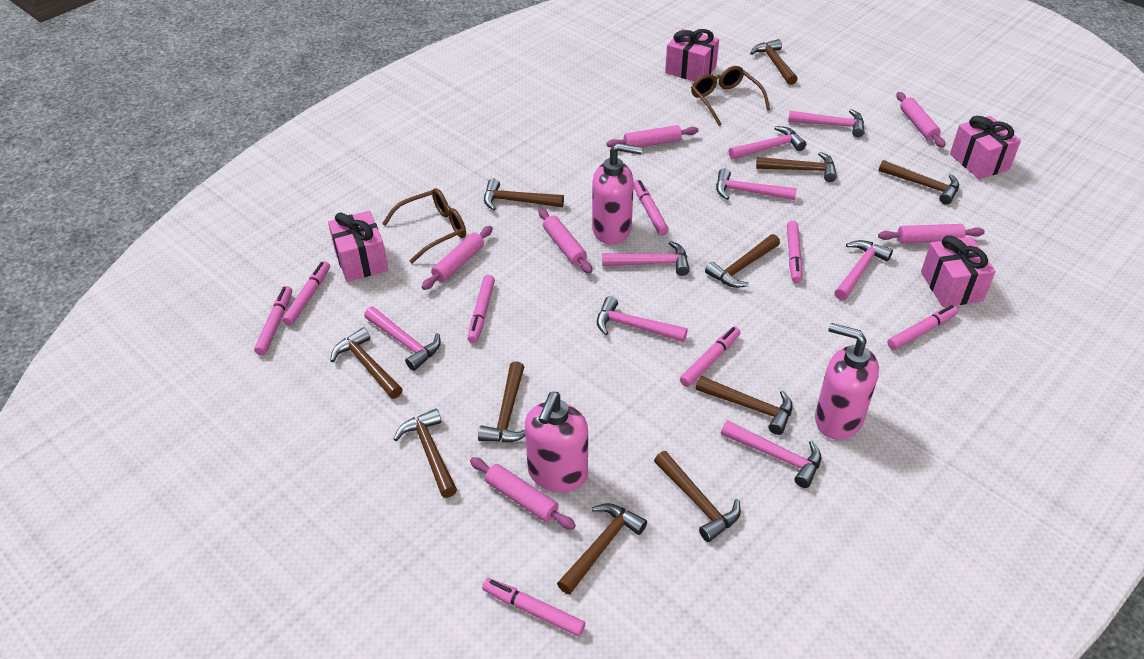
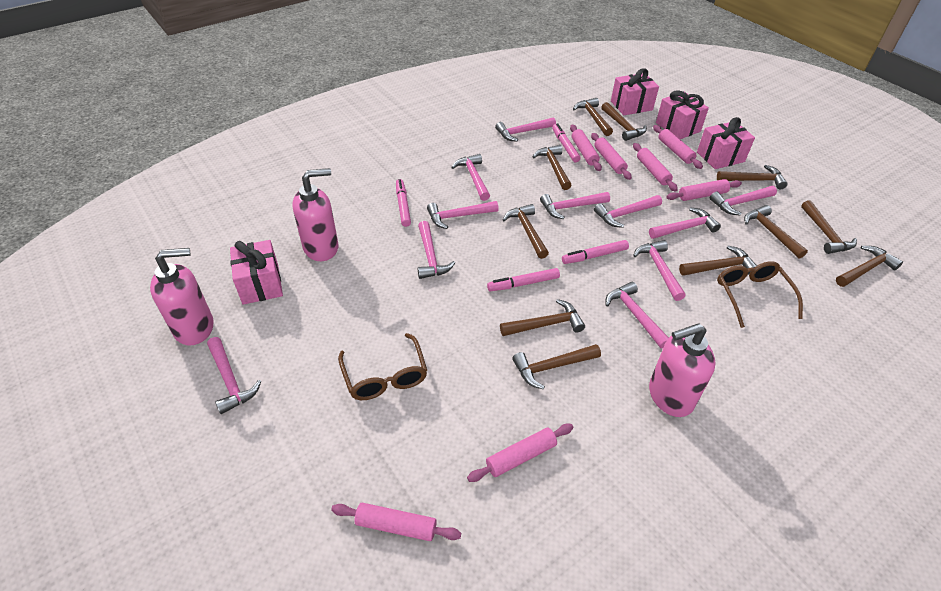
pink hammer: 8 -> 11
pink marker: 8 -> 4
pink rolling pin: 6 -> 7

